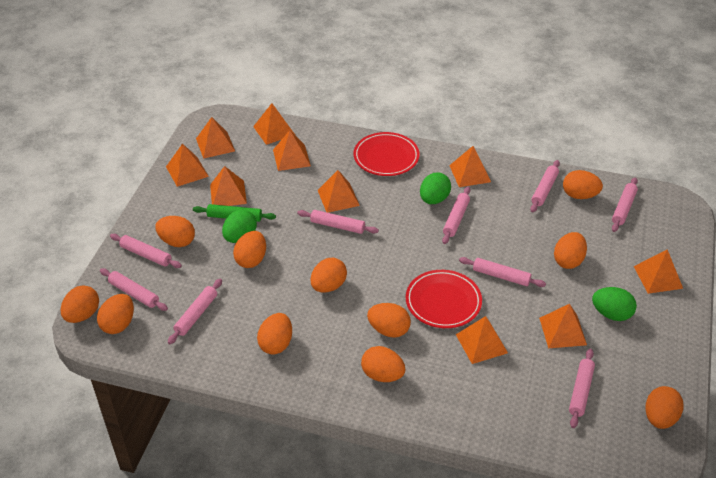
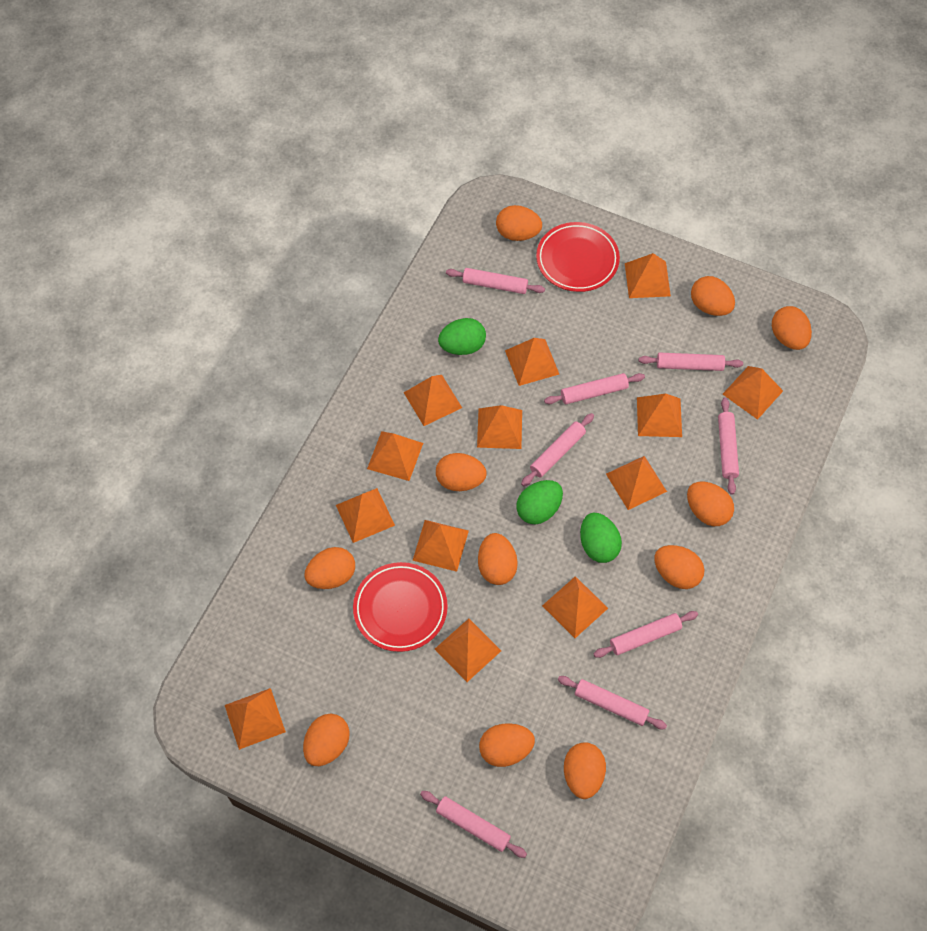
green rolling pin: 1 -> 0
orange pyramid: 10 -> 13
pink rolling pin: 9 -> 8

